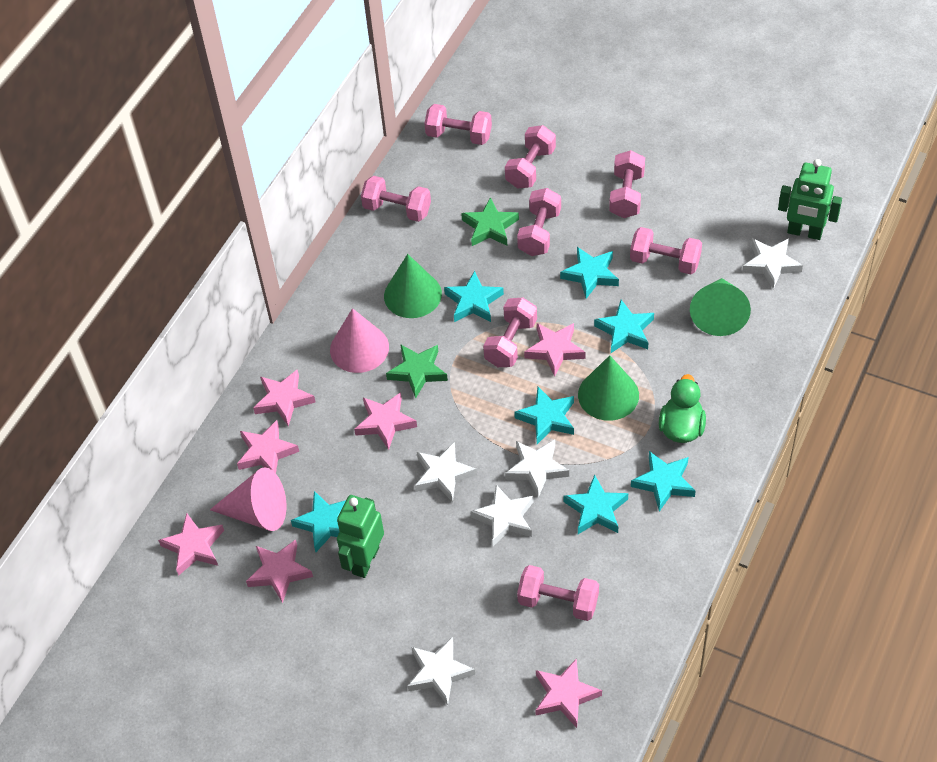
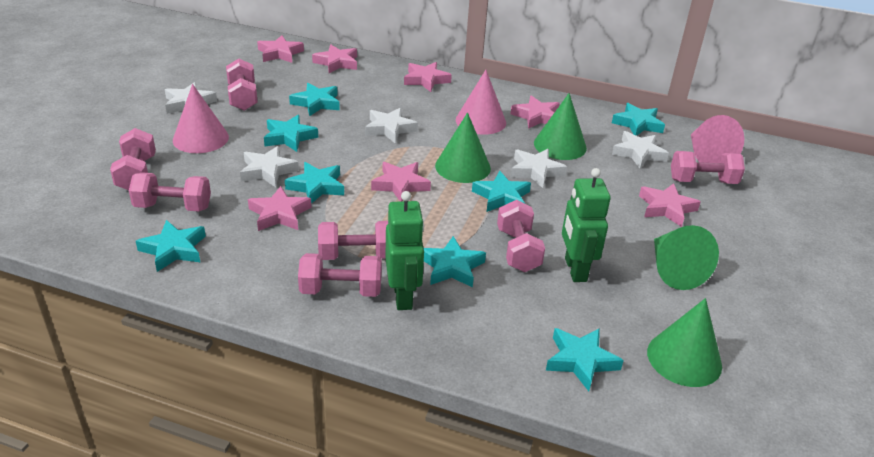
green cone: 3 -> 4
green duck: 1 -> 0
green star: 2 -> 0
pink cone: 2 -> 3
pink dumbbell: 8 -> 7
turquoise star: 7 -> 8

